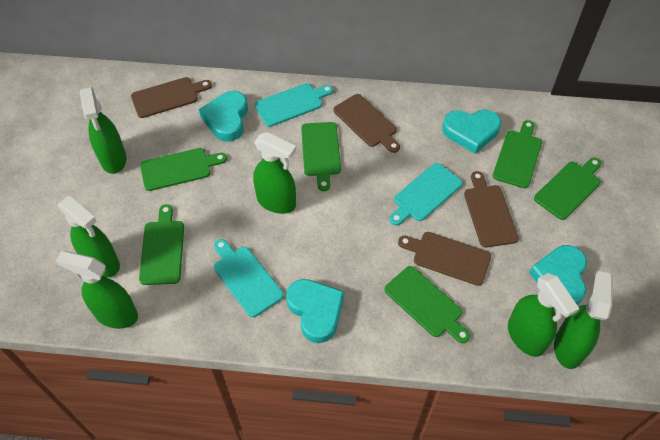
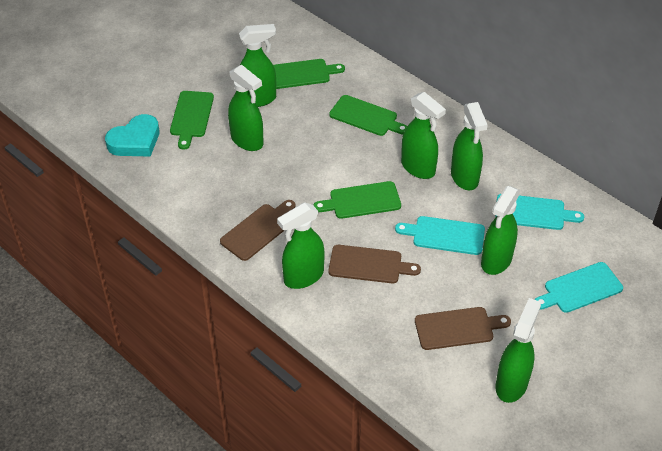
brown cutting board: 4 -> 3
green cutting board: 6 -> 4
green spray bottle: 6 -> 7
turquoise heart: 4 -> 1

